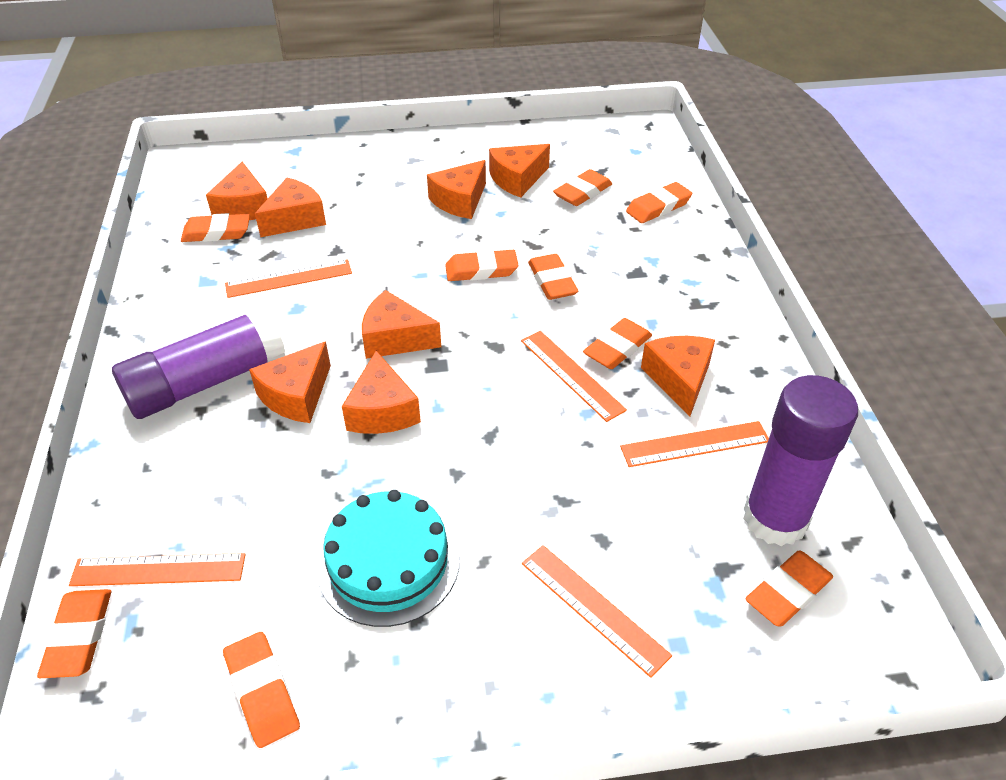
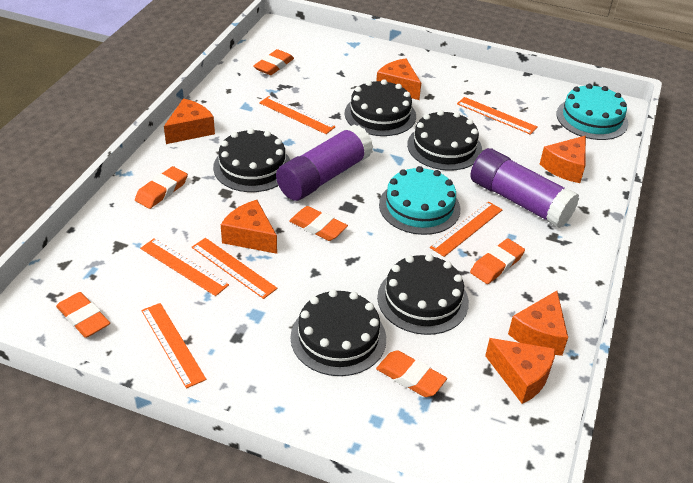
black cake: 0 -> 5
orange cheese: 8 -> 6
orange eraser: 9 -> 6
orange ruler: 5 -> 6
turquoise cake: 1 -> 2

